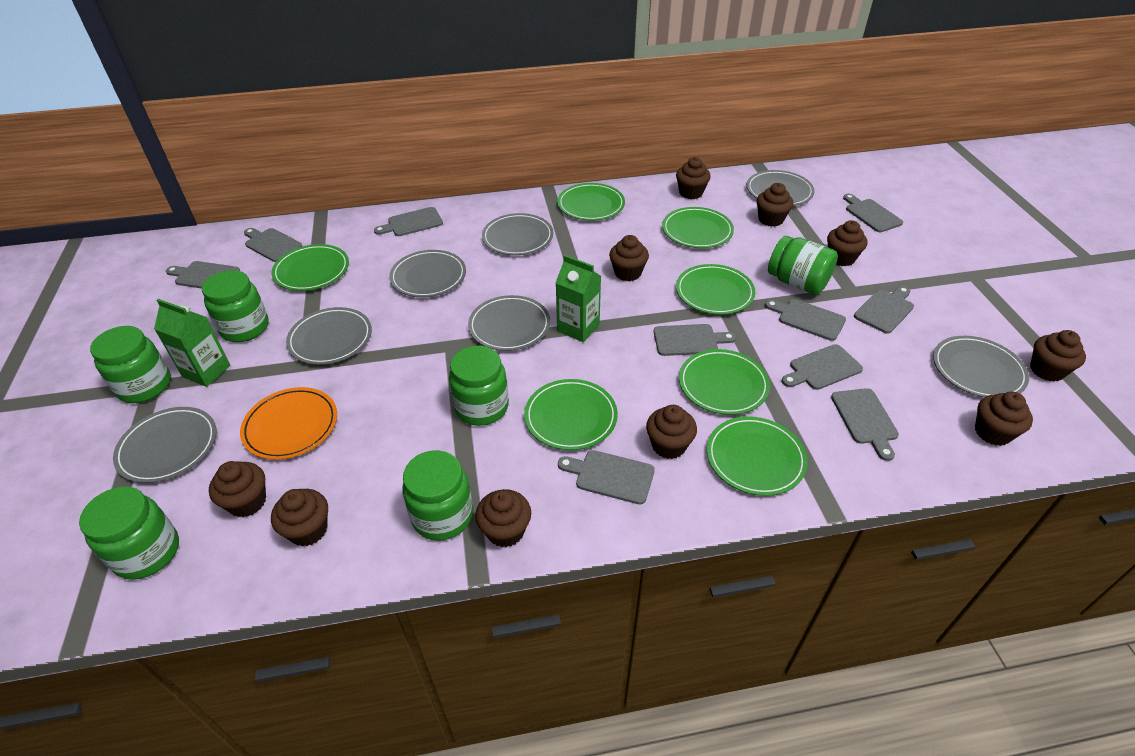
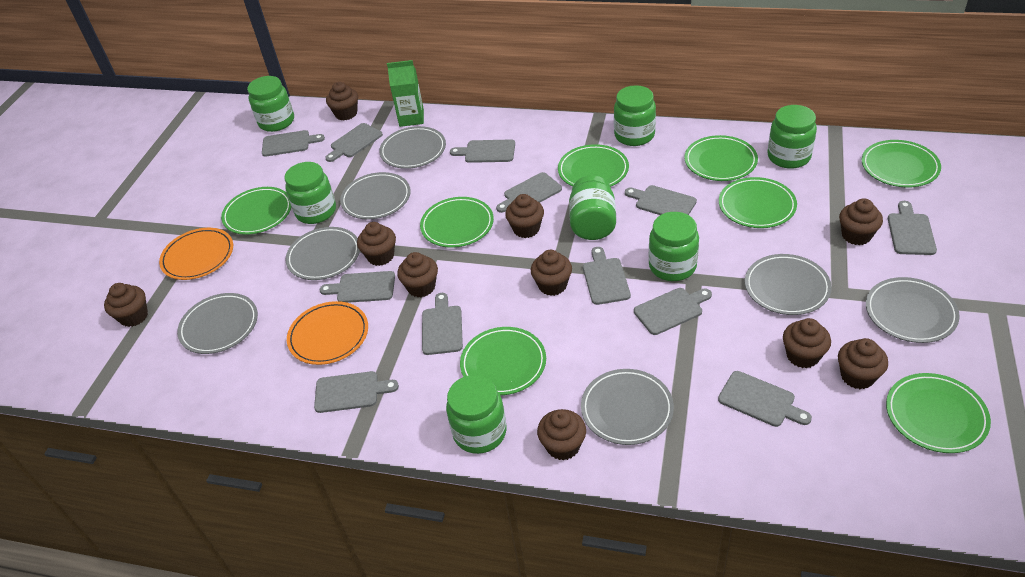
green carton: 2 -> 1
green jar: 6 -> 7
green plate: 7 -> 8
grey cutting board: 10 -> 12
orange plate: 1 -> 2

